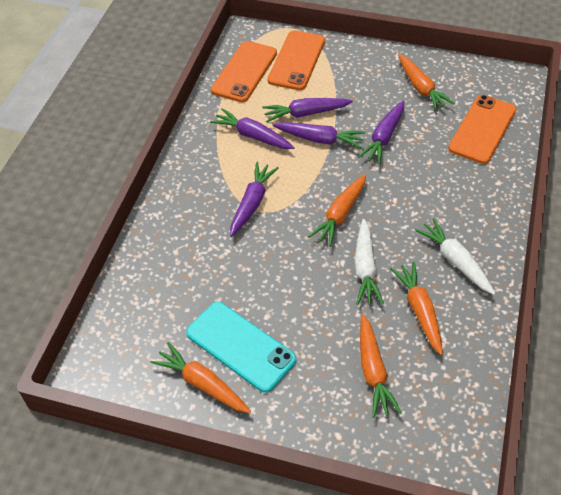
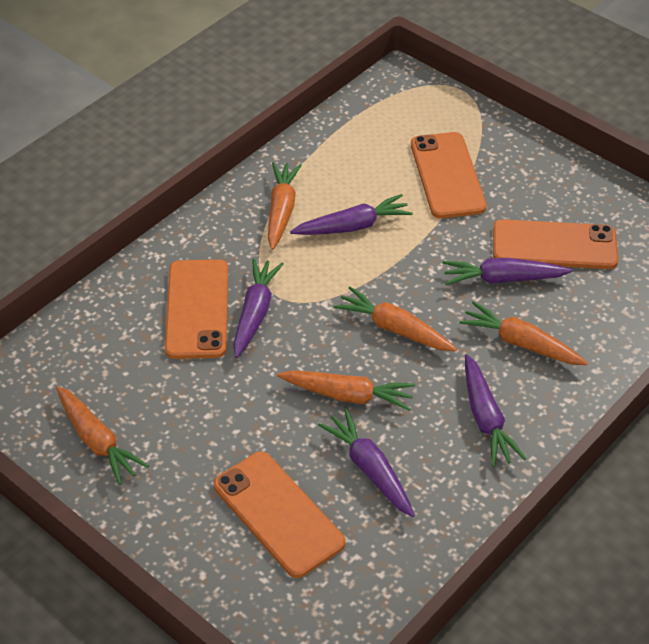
orange phone: 3 -> 4
turquoise phone: 1 -> 0
white carrot: 2 -> 0

